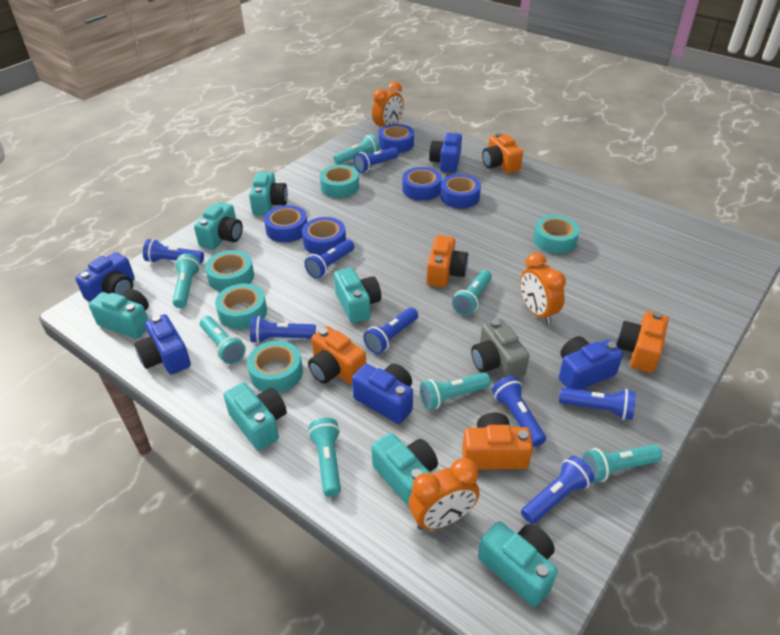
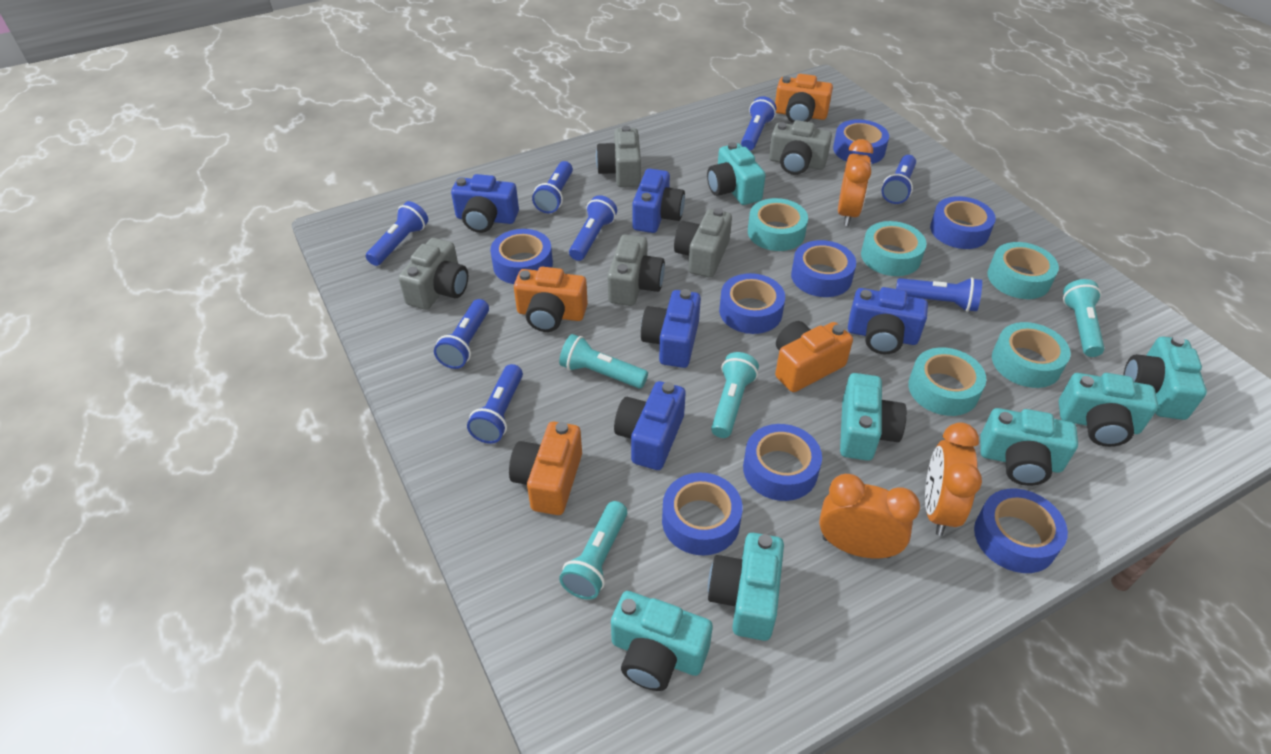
blue tape: 5 -> 8
grey camera: 1 -> 5
orange camera: 5 -> 4
turquoise flashlight: 7 -> 4

